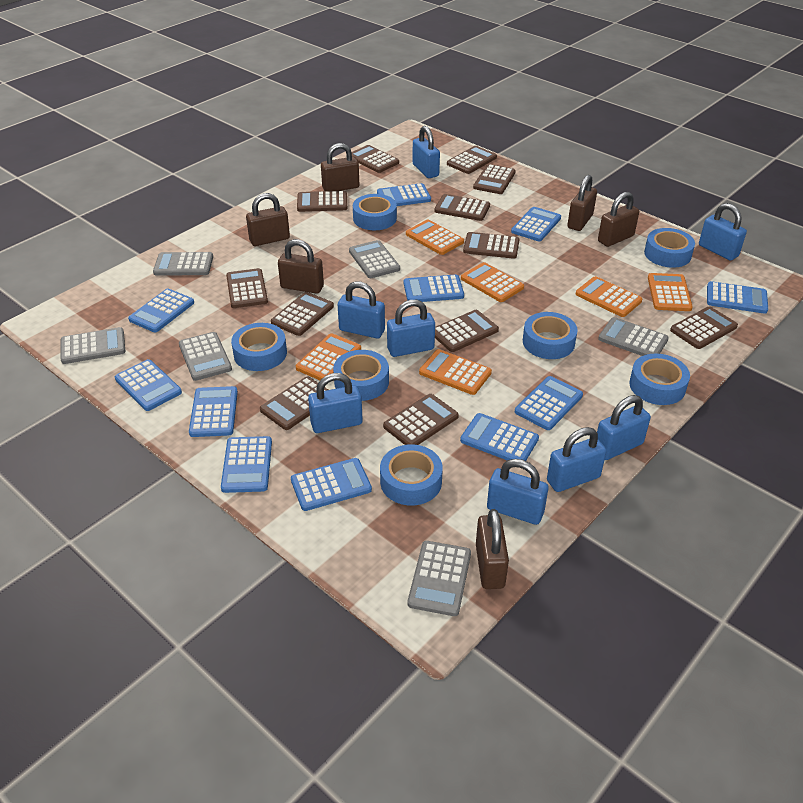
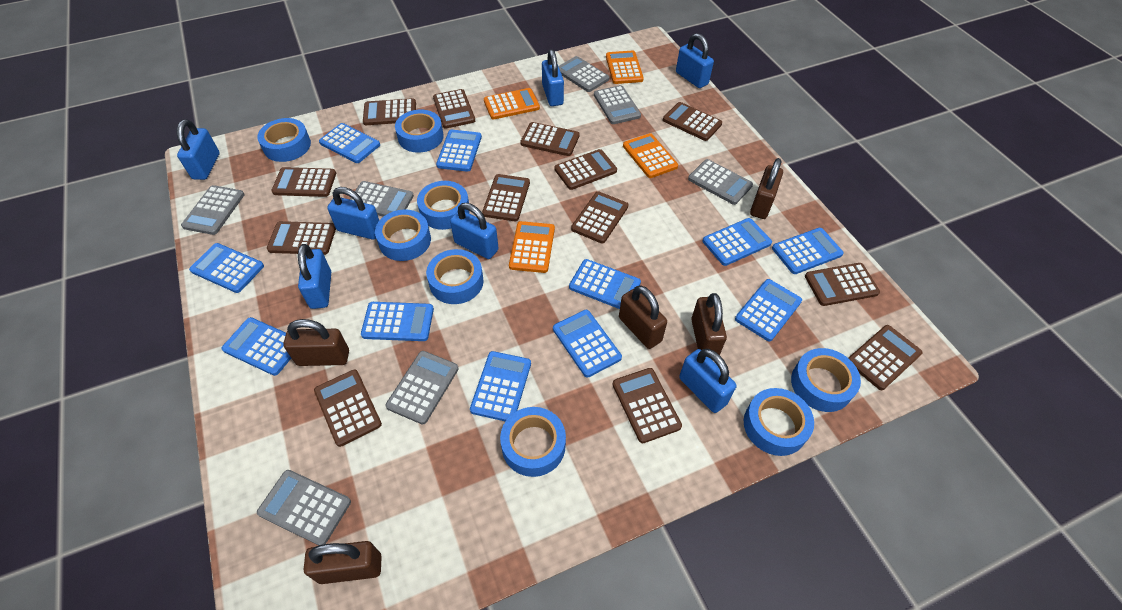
blue padlock: 8 -> 7
blue tape: 7 -> 8
brown calculator: 12 -> 13
brown padlock: 6 -> 5
grey calculator: 6 -> 7
orange calculator: 6 -> 4

